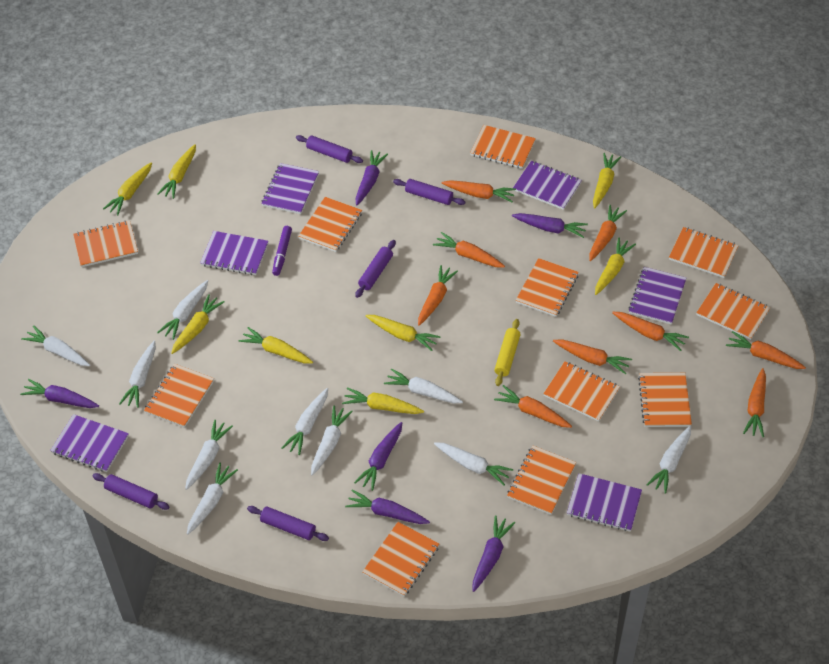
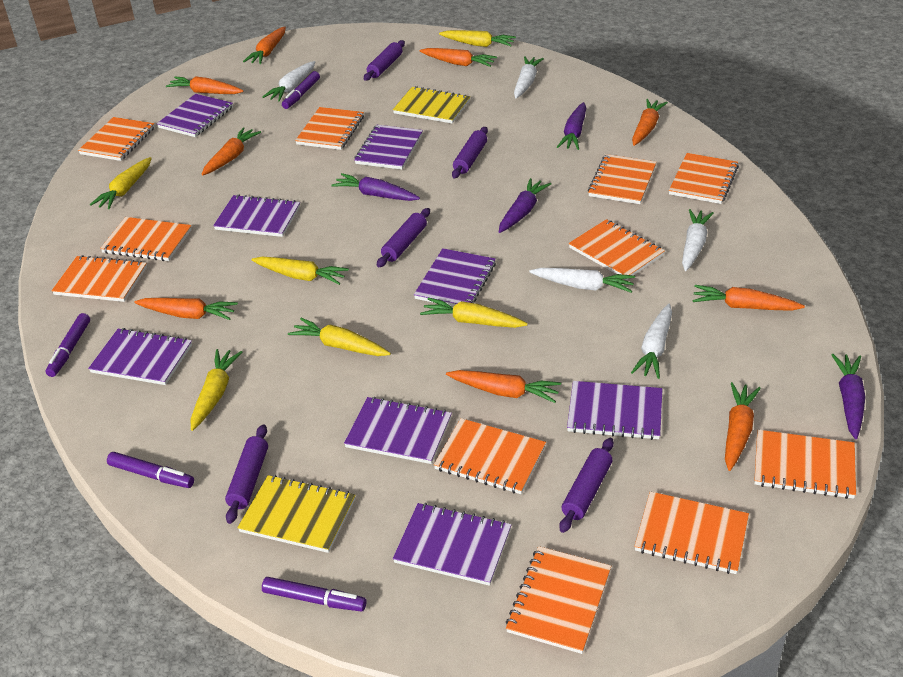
purple carrot: 6 -> 4
purple marker: 1 -> 4
purple notebook: 6 -> 8
white carrot: 10 -> 5
yellow carrot: 8 -> 6
yellow notebook: 0 -> 2
yellow rolling pin: 1 -> 0

